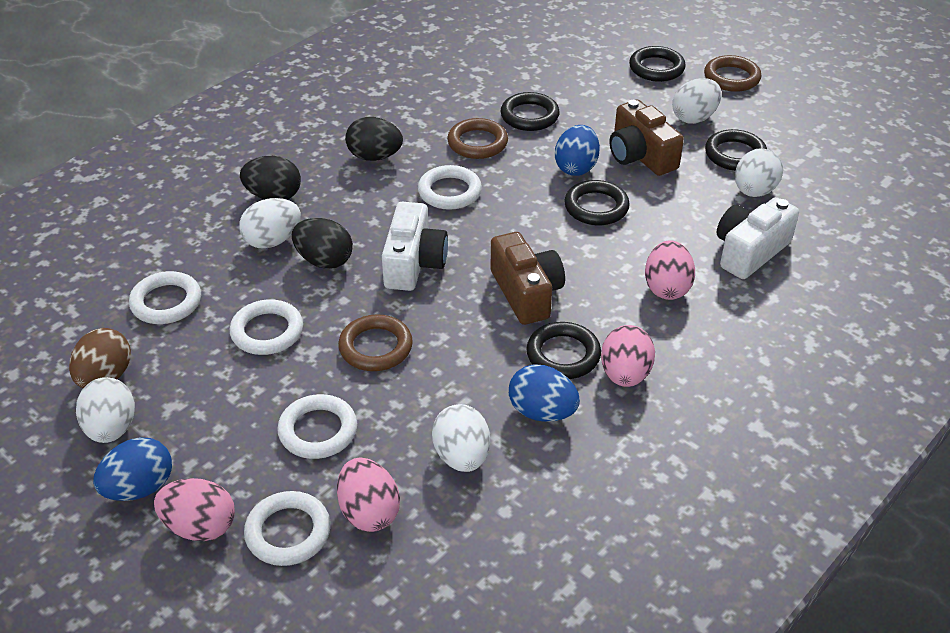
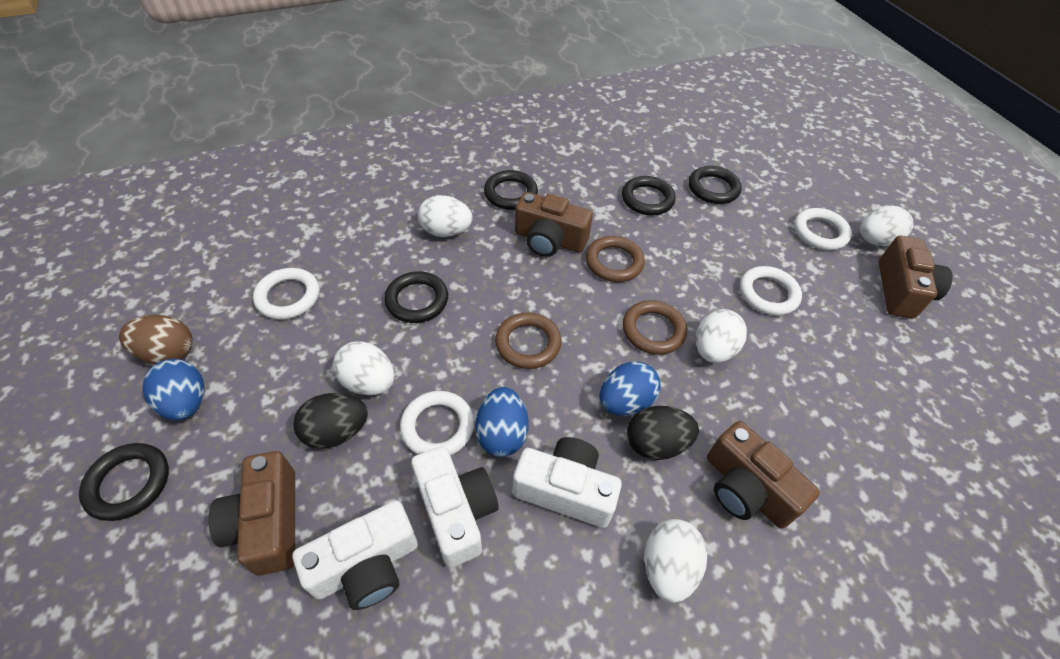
black egg: 3 -> 2
brown camera: 2 -> 4
pink egg: 4 -> 0
white camera: 2 -> 3
white ring: 5 -> 4

